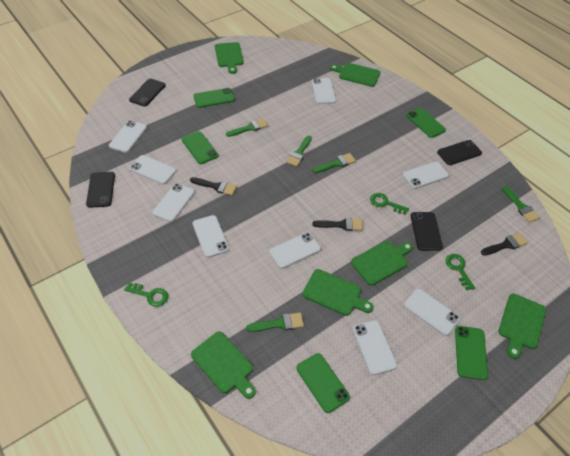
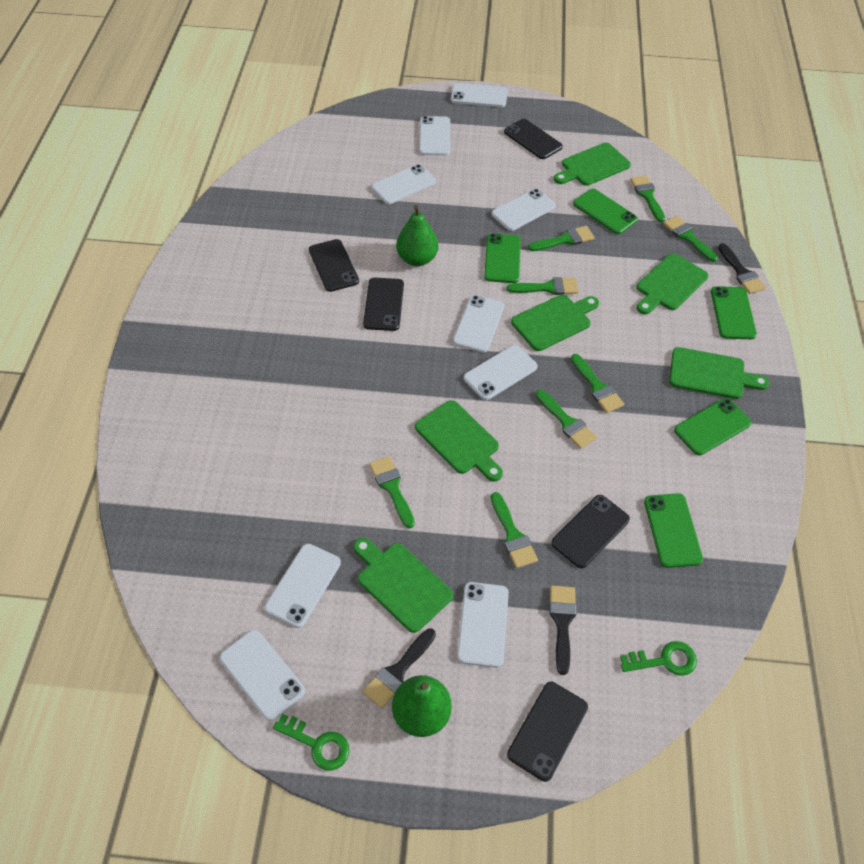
black phone: 4 -> 5
green brush: 5 -> 8
green key: 3 -> 2
green pear: 0 -> 2

